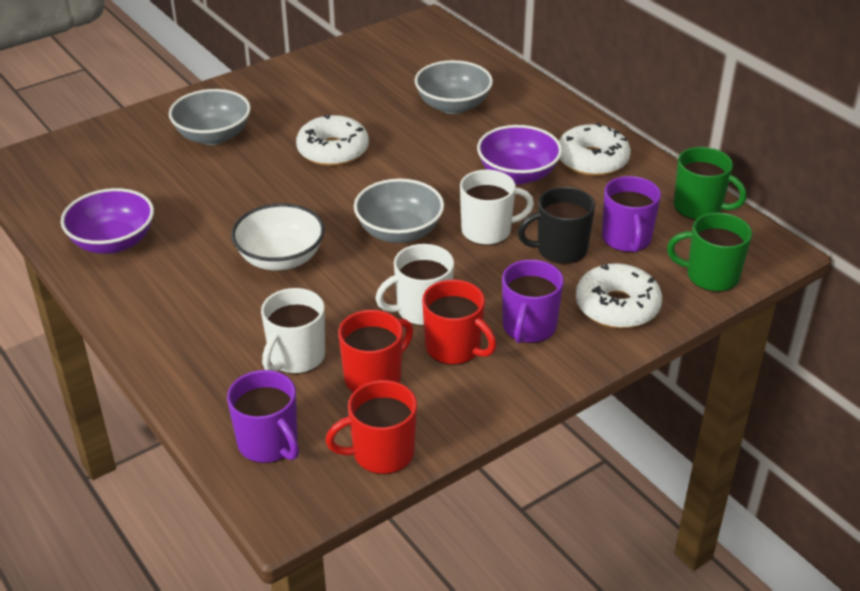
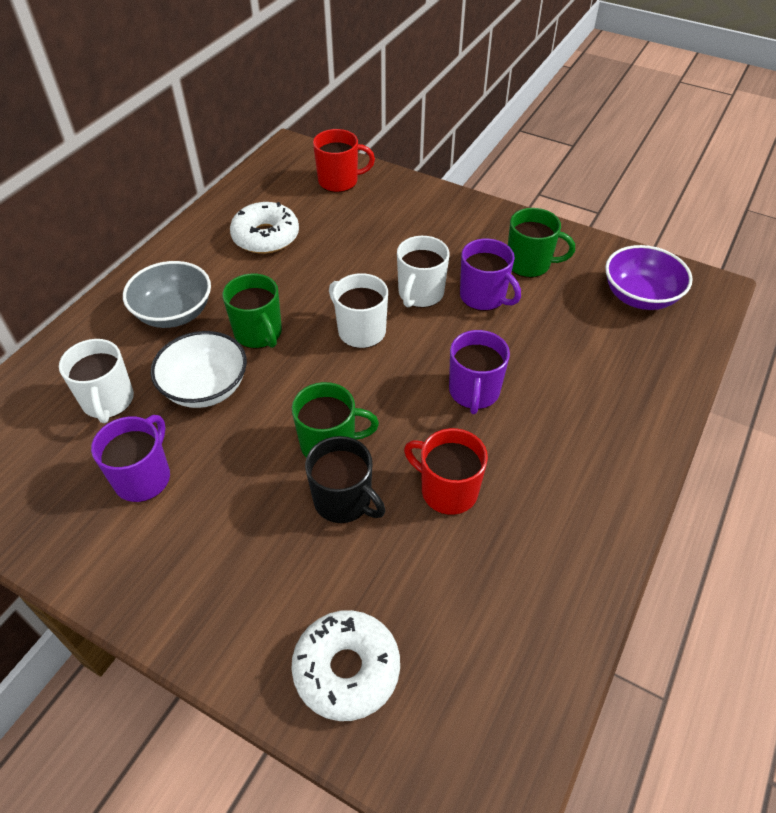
green mug: 2 -> 3
grey bowl: 3 -> 1
purple bowl: 2 -> 1
red mug: 3 -> 2
white donut: 3 -> 2

